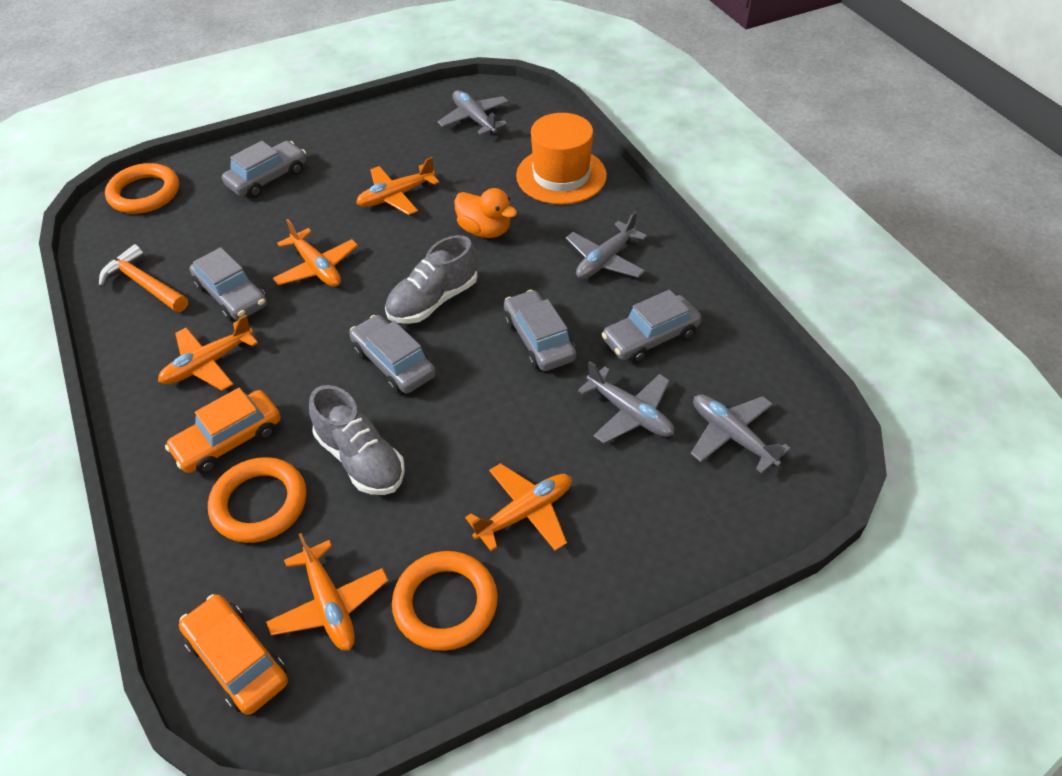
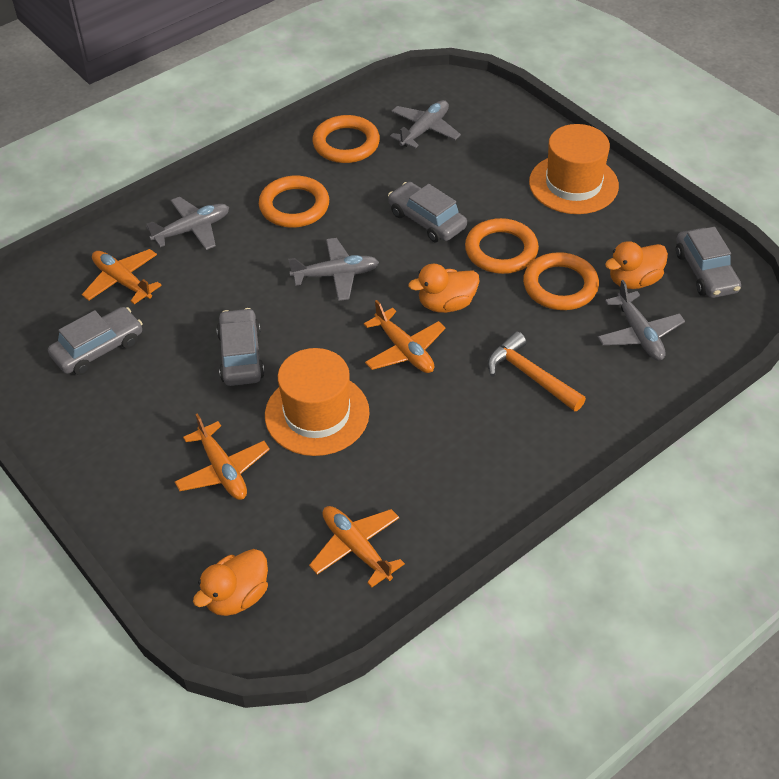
grey car: 5 -> 4
grey shoe: 2 -> 0
orange car: 2 -> 0
orange duck: 1 -> 3
orange hat: 1 -> 2
orange plane: 5 -> 4
orange ring: 3 -> 4

